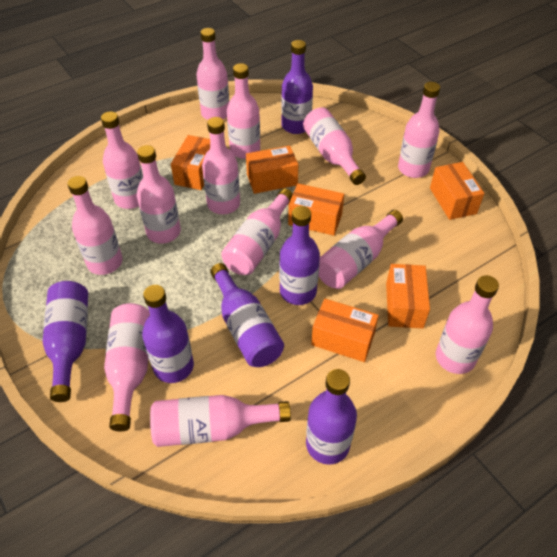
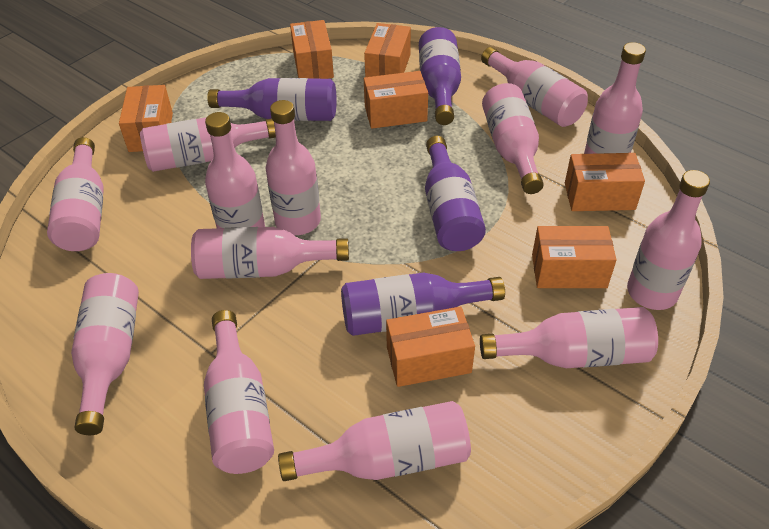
orange box: 6 -> 7
purple bottle: 6 -> 4

